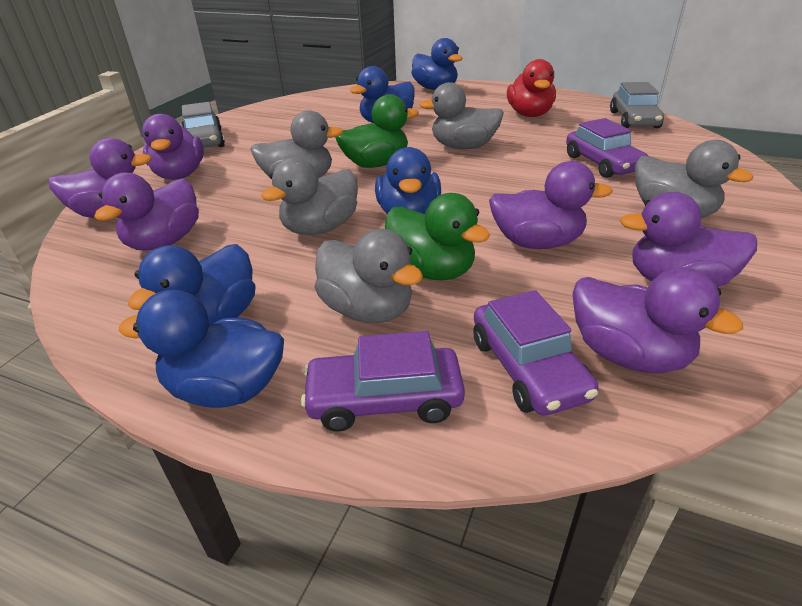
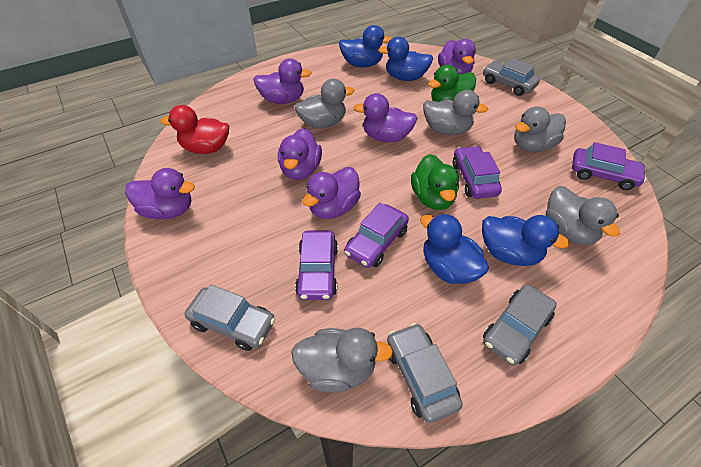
blue duck: 5 -> 4
grey car: 2 -> 4
purple car: 3 -> 4

